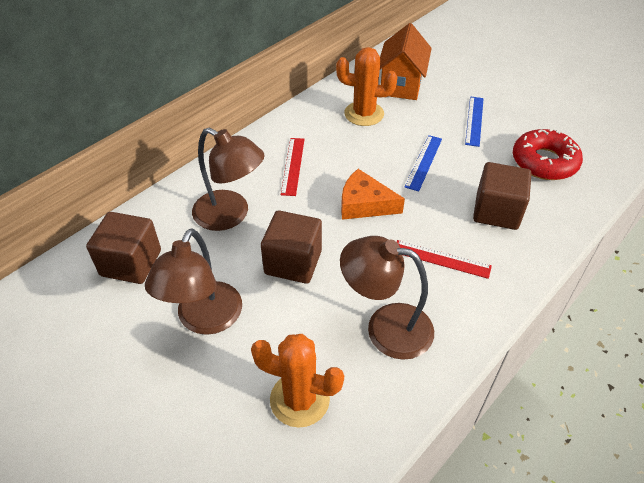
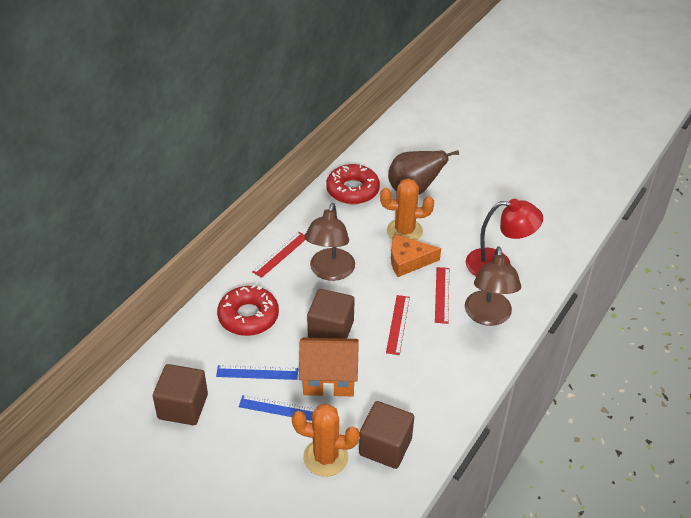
brown lamp: 3 -> 2
brown pear: 0 -> 1
red donut: 1 -> 2
red lamp: 0 -> 1
red ruler: 2 -> 3

